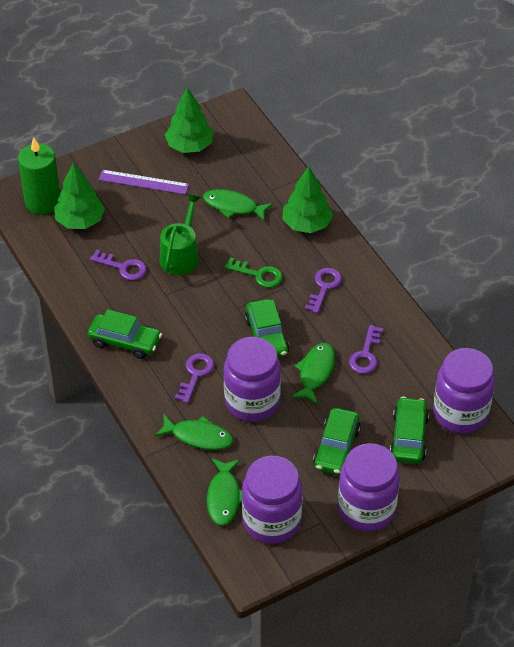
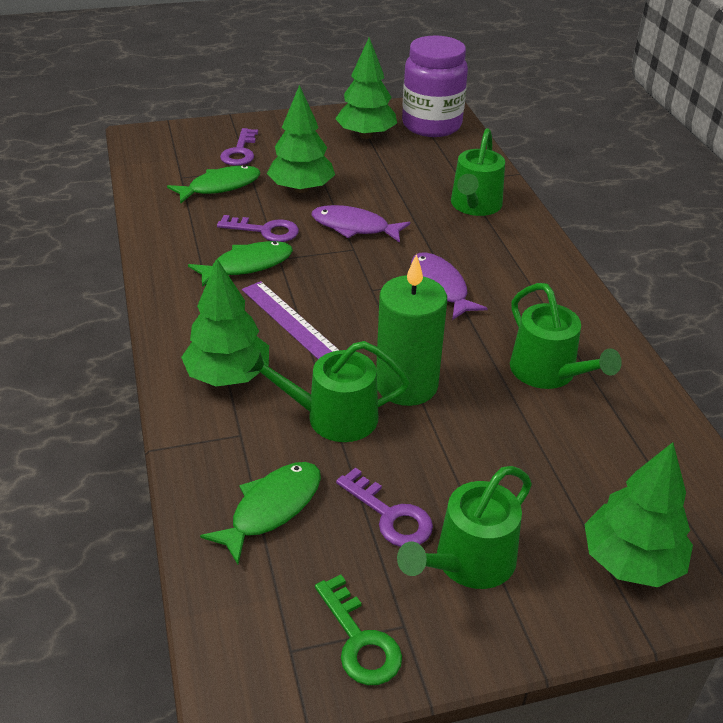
green car: 4 -> 0
green fish: 4 -> 3
green tree: 3 -> 4
green watering can: 1 -> 4
purple fish: 0 -> 2
purple jar: 4 -> 1
purple key: 4 -> 3

